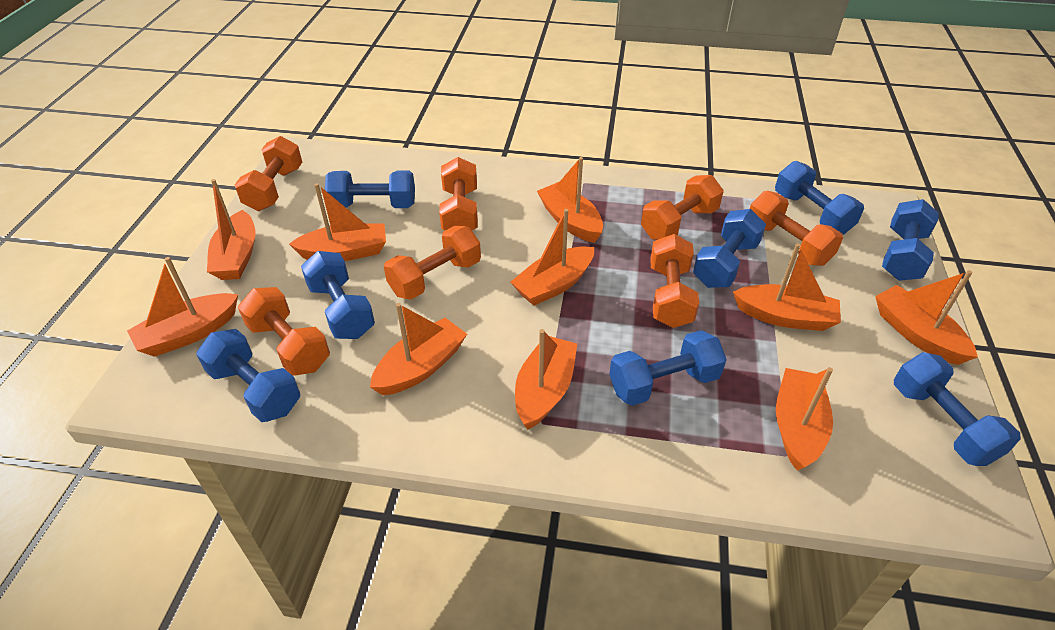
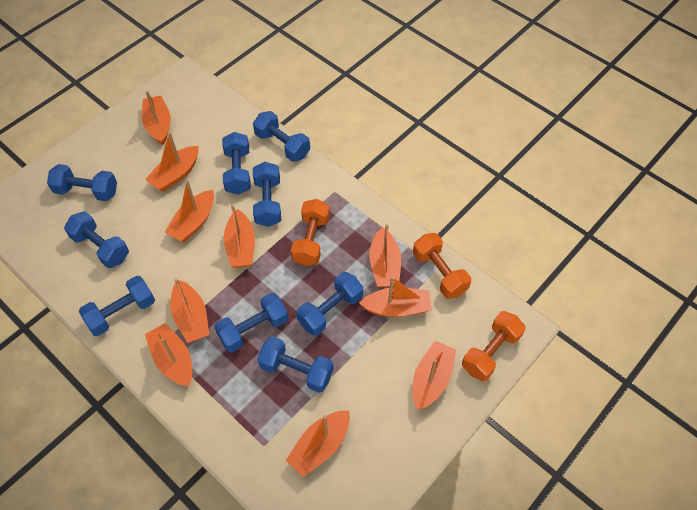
blue dumbbell: 8 -> 9
orange dumbbell: 7 -> 3

